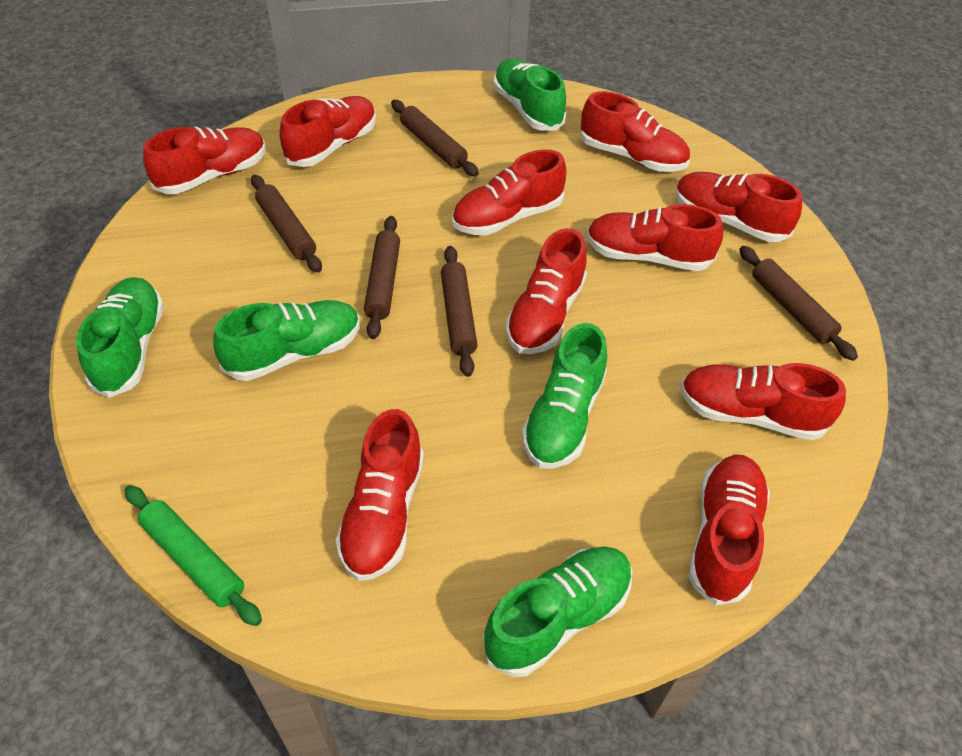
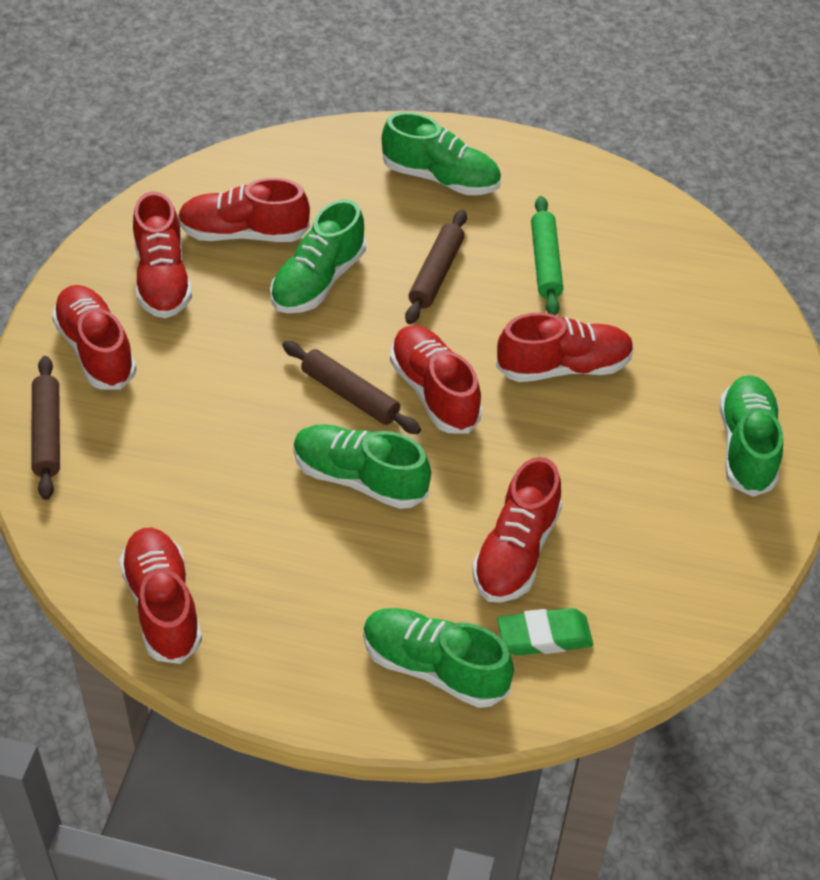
brown rolling pin: 5 -> 3
green eraser: 0 -> 1
red shoe: 10 -> 7

